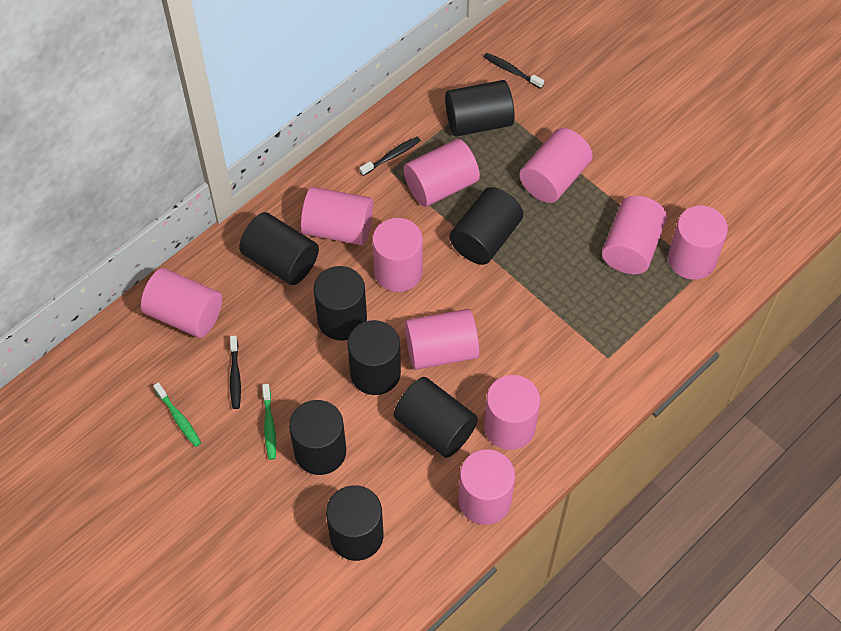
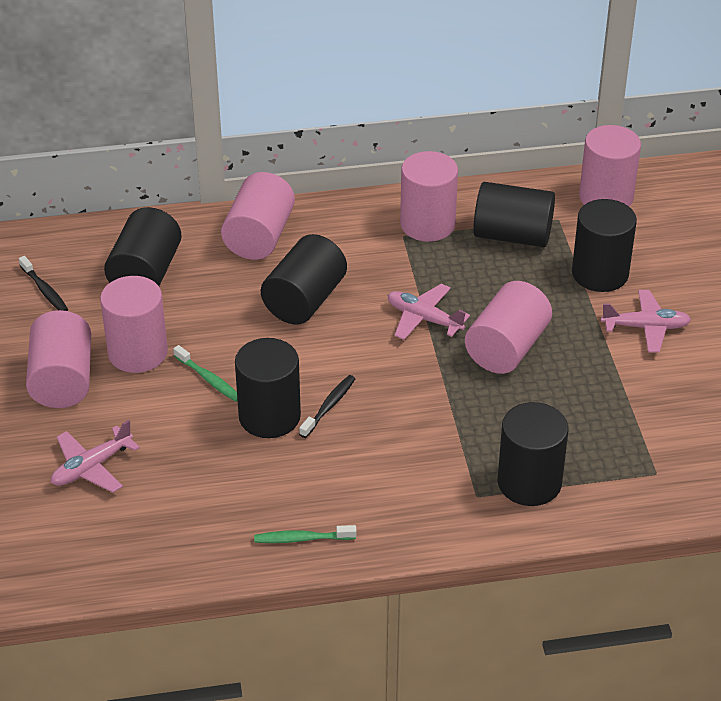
black cylinder: 8 -> 6
black toothbrush: 3 -> 2
pink cylinder: 10 -> 6
pink plane: 0 -> 3

